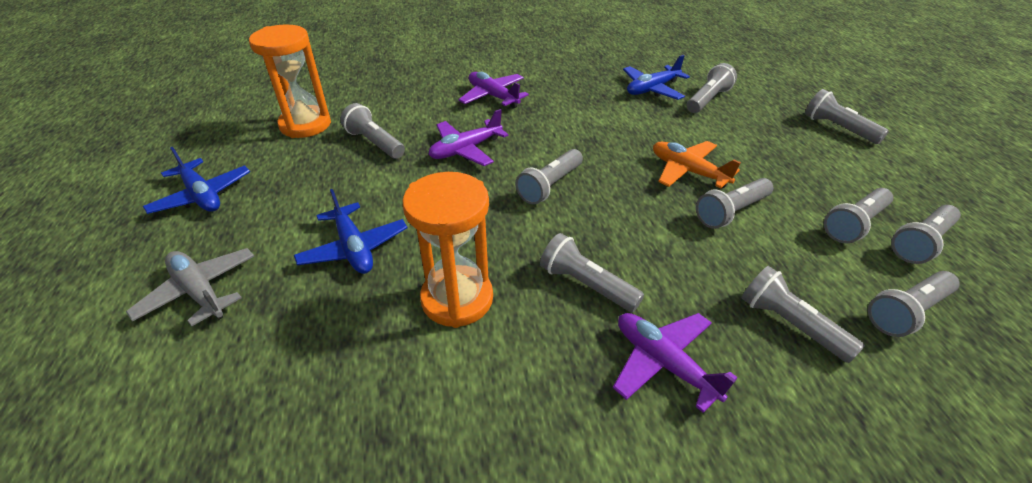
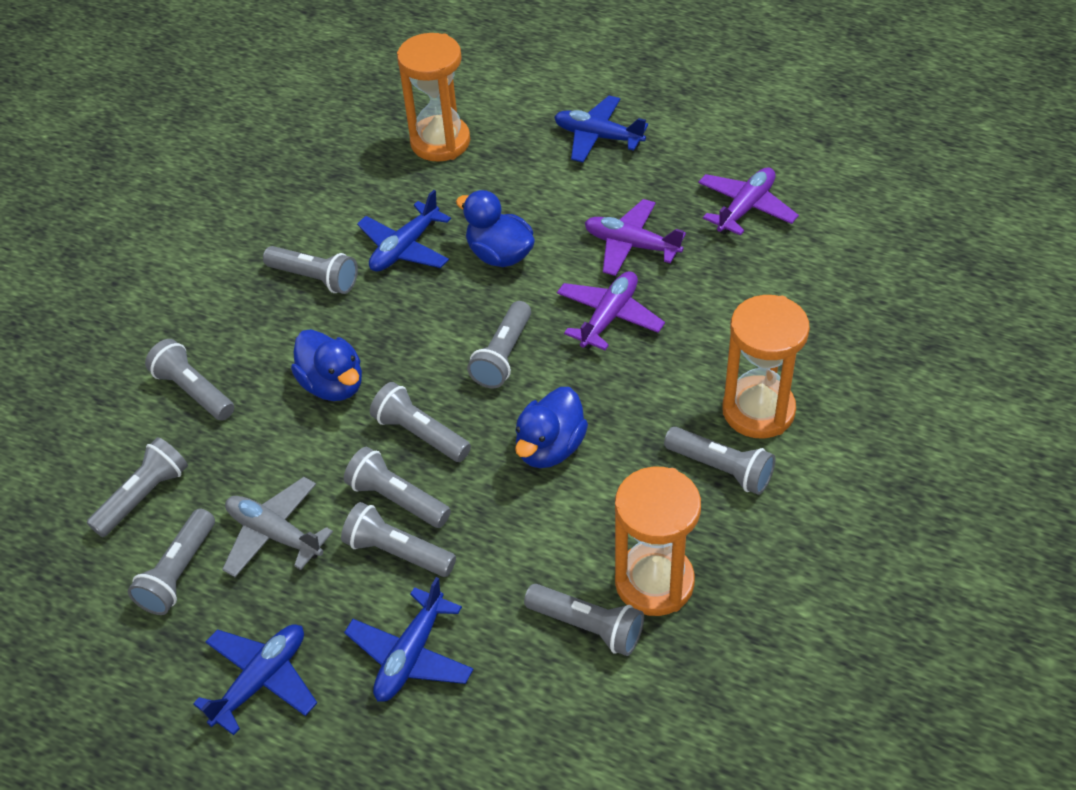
blue duck: 0 -> 3
blue plane: 3 -> 4
orange hourglass: 2 -> 3
orange plane: 1 -> 0

